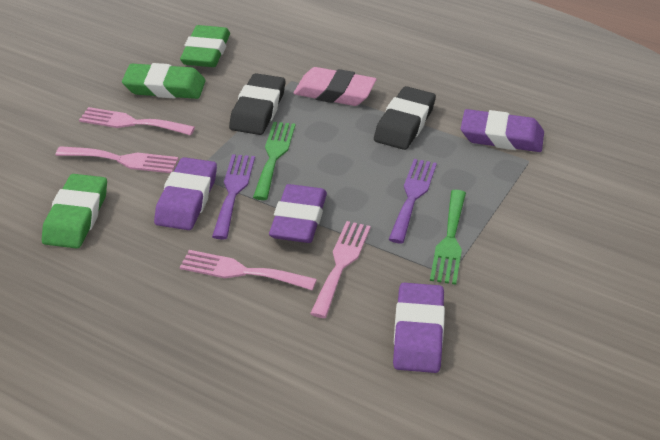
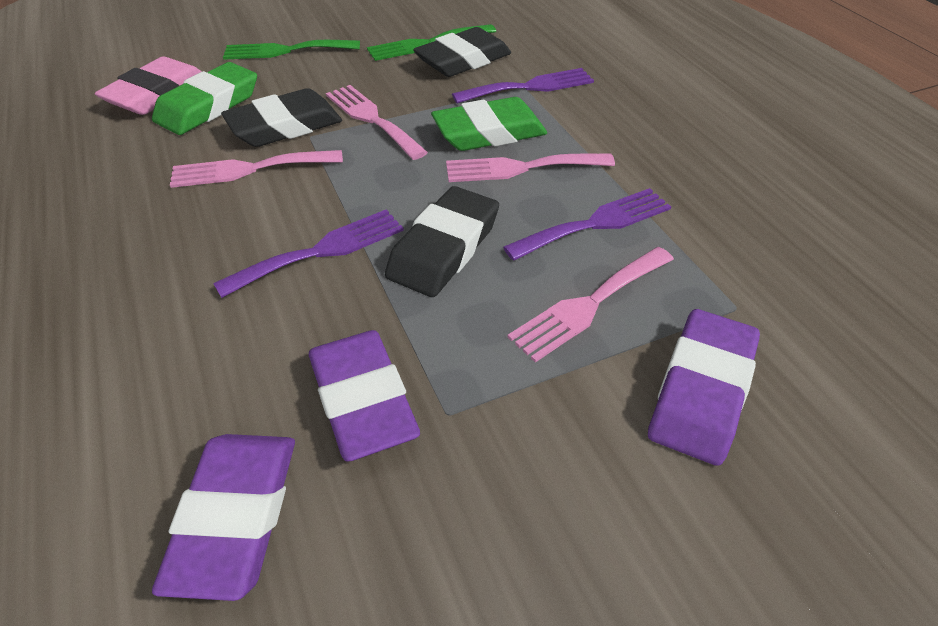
black eraser: 2 -> 3
green eraser: 3 -> 2
purple eraser: 4 -> 3
purple fork: 2 -> 3

